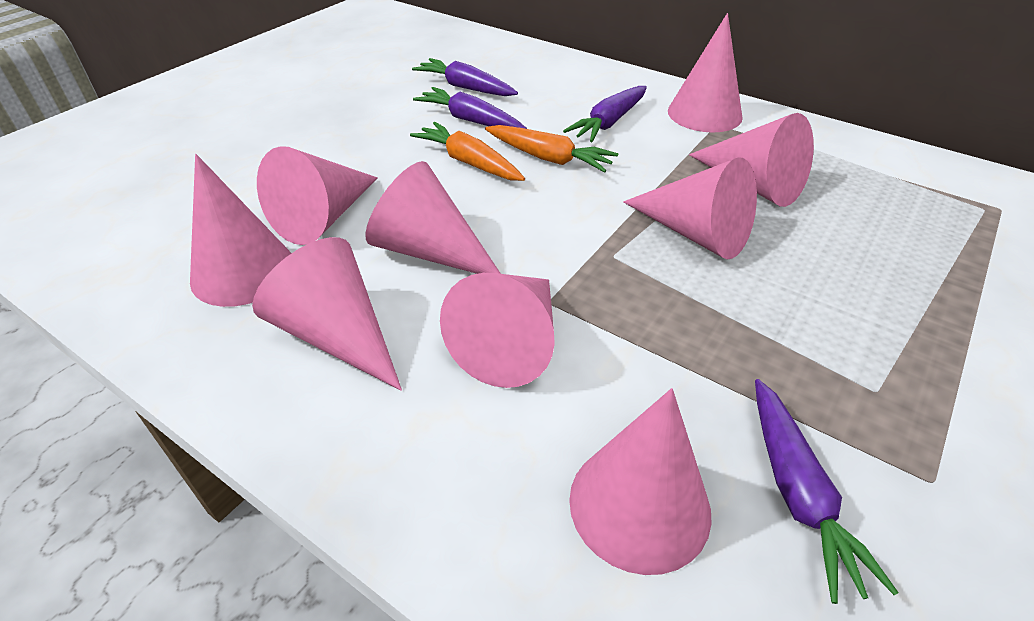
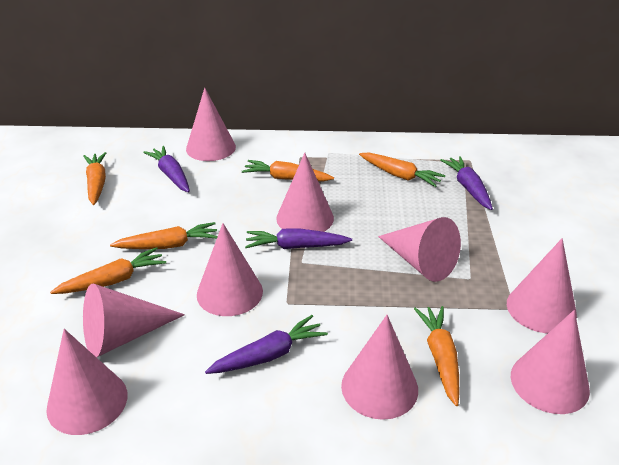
orange carrot: 2 -> 6

